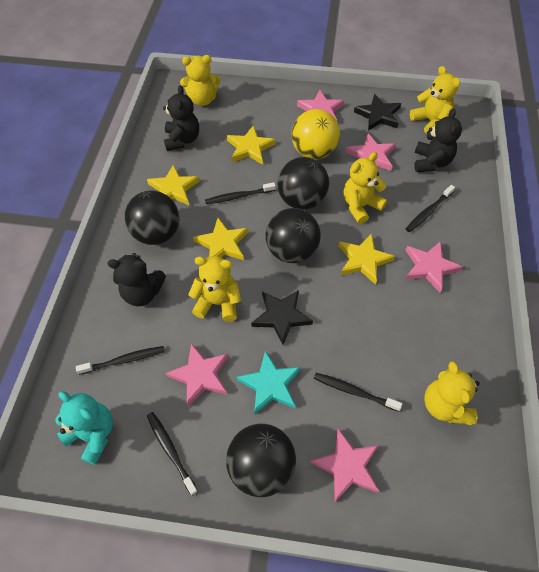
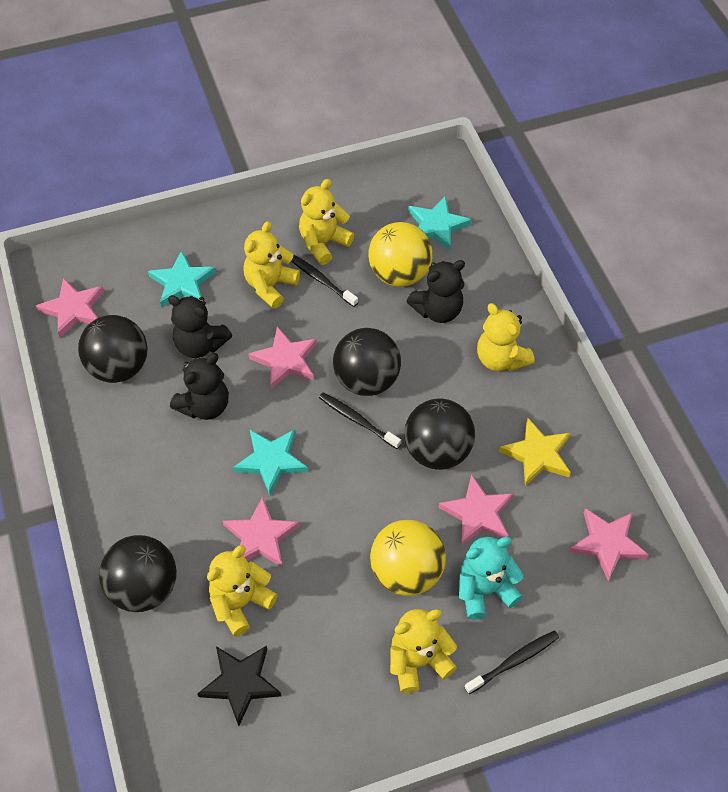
black star: 2 -> 1
black toothbrush: 5 -> 3
turquoise star: 1 -> 3
yellow ball: 1 -> 2
yellow star: 4 -> 1

